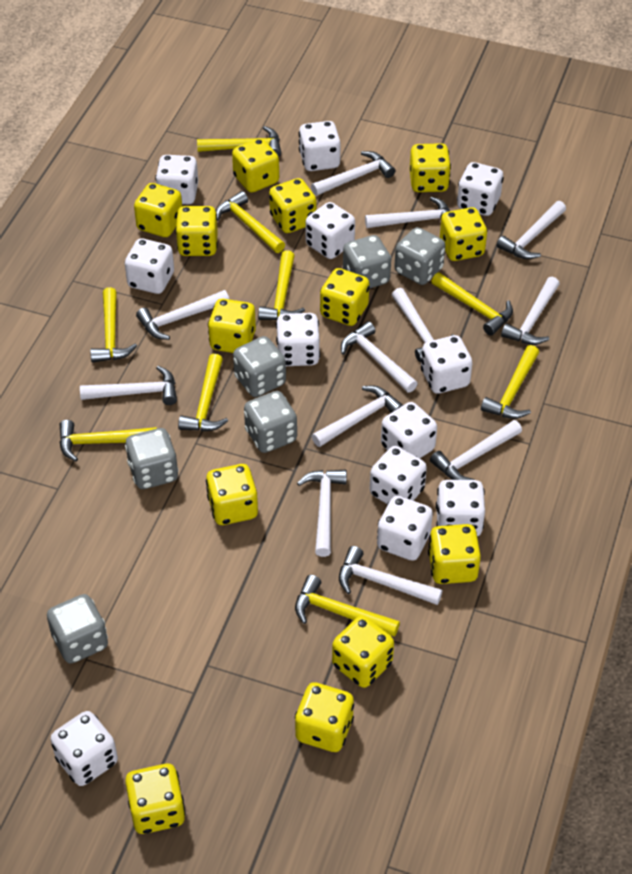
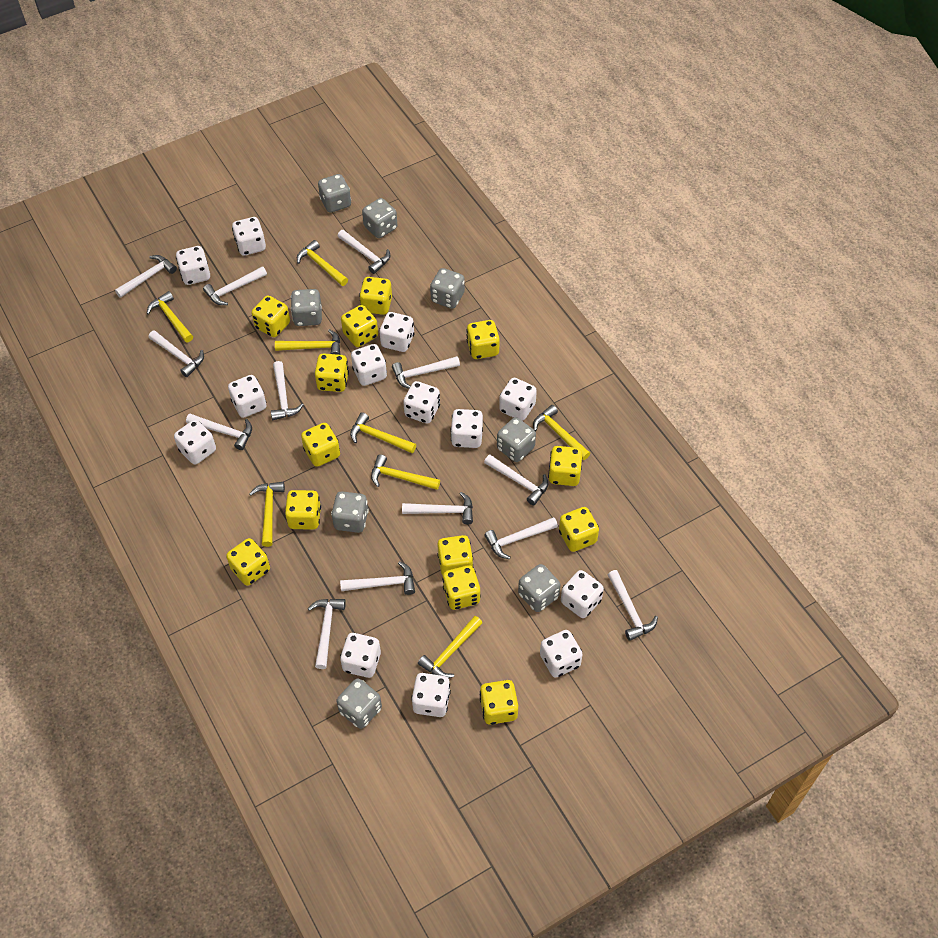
grey dice: 6 -> 8
white dice: 12 -> 13
white hammer: 12 -> 13
yellow hammer: 9 -> 8

